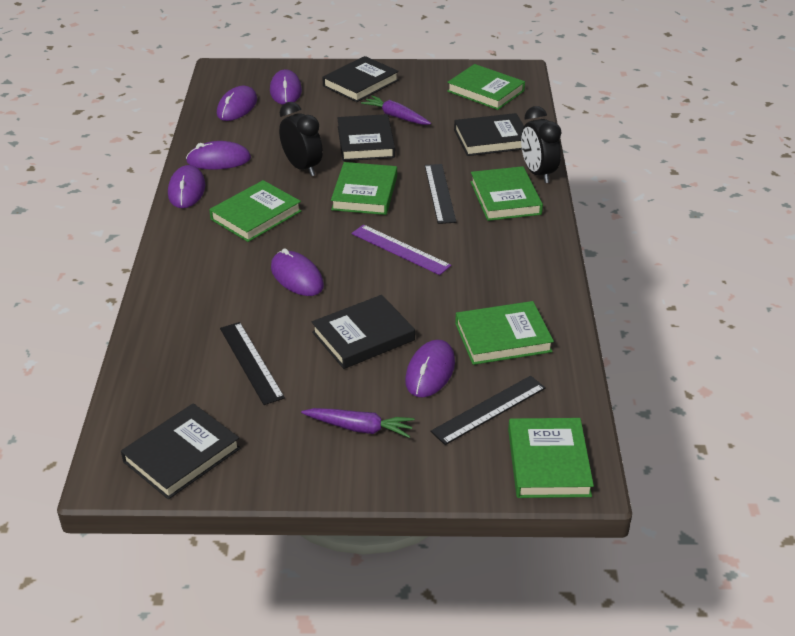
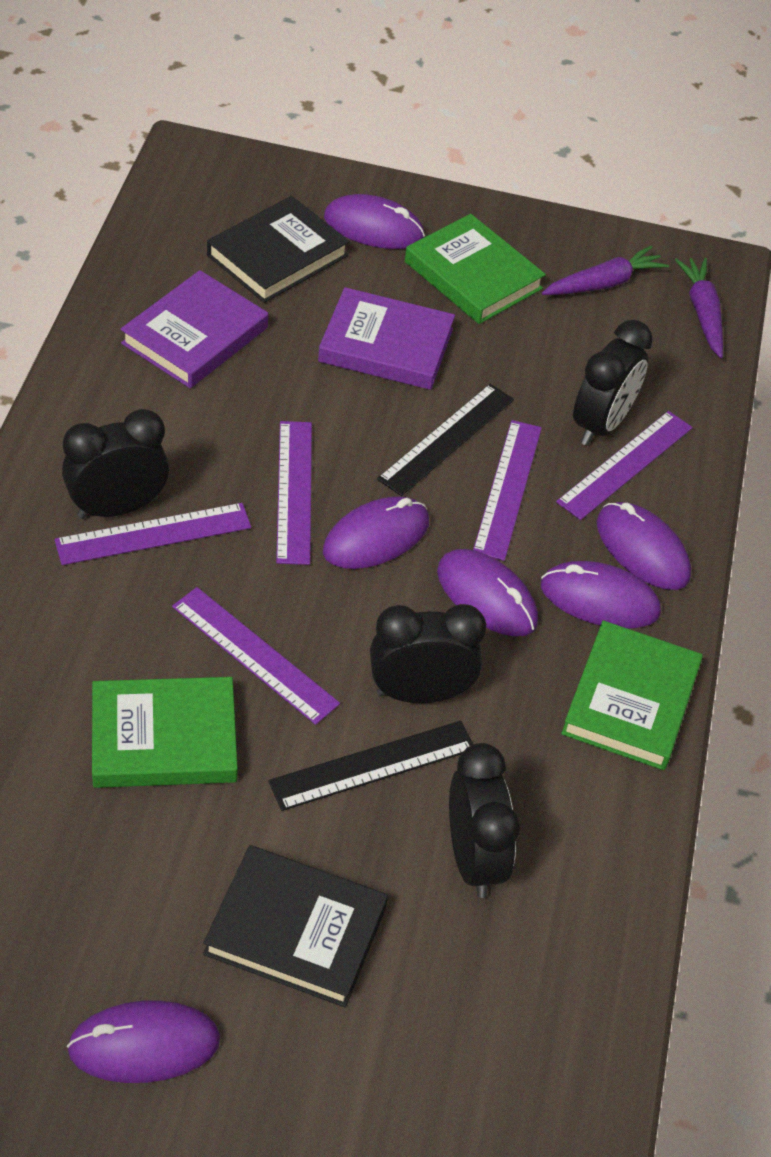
black book: 5 -> 2
black clock: 2 -> 4
black ruler: 3 -> 2
green book: 6 -> 3
purple book: 0 -> 2
purple ruler: 1 -> 5

